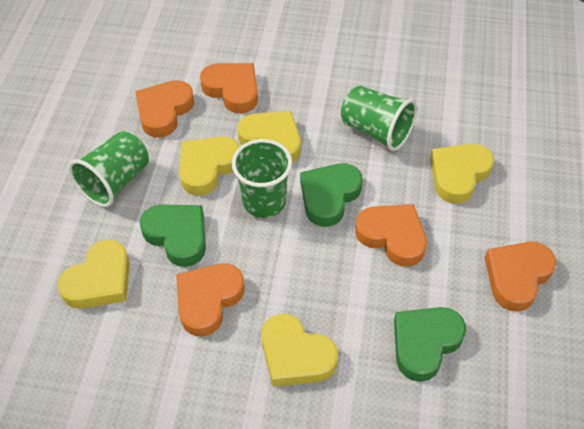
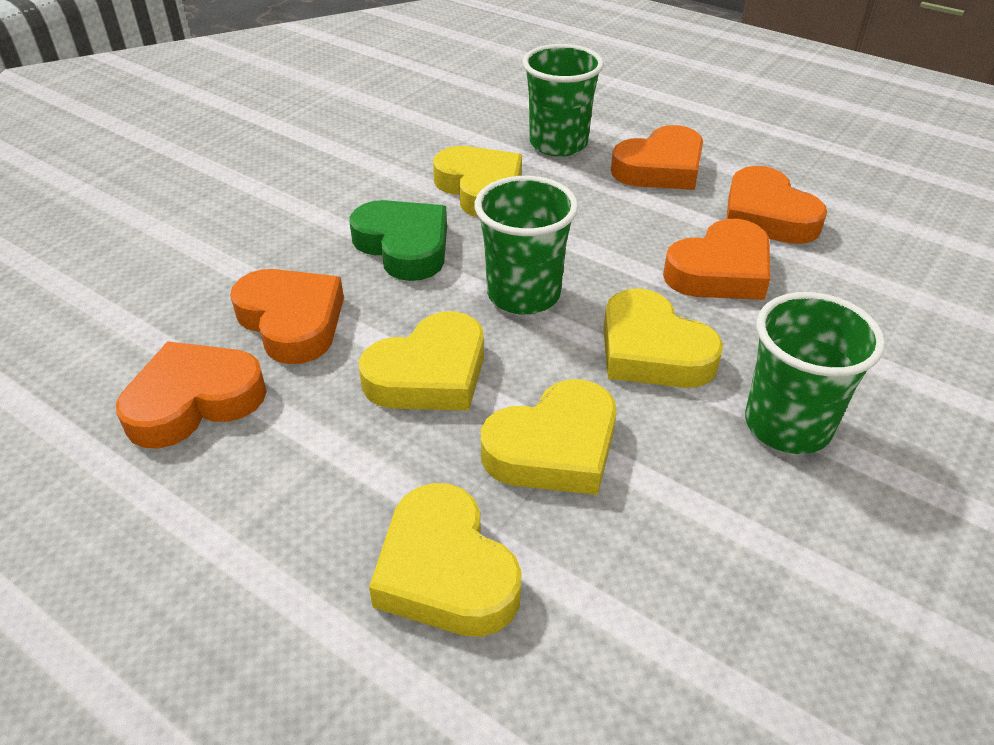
green heart: 3 -> 1

